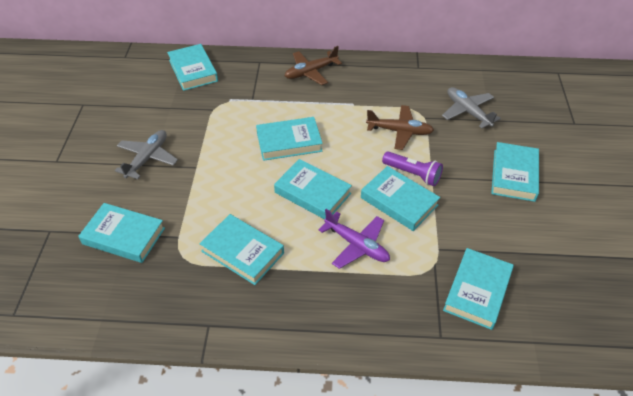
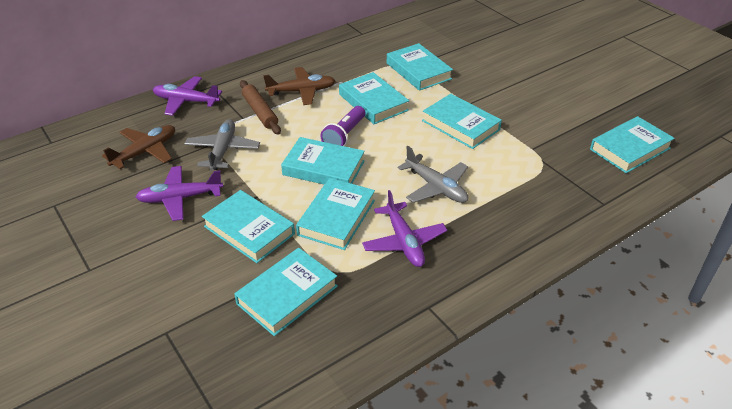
brown rolling pin: 0 -> 1
purple plane: 1 -> 3

